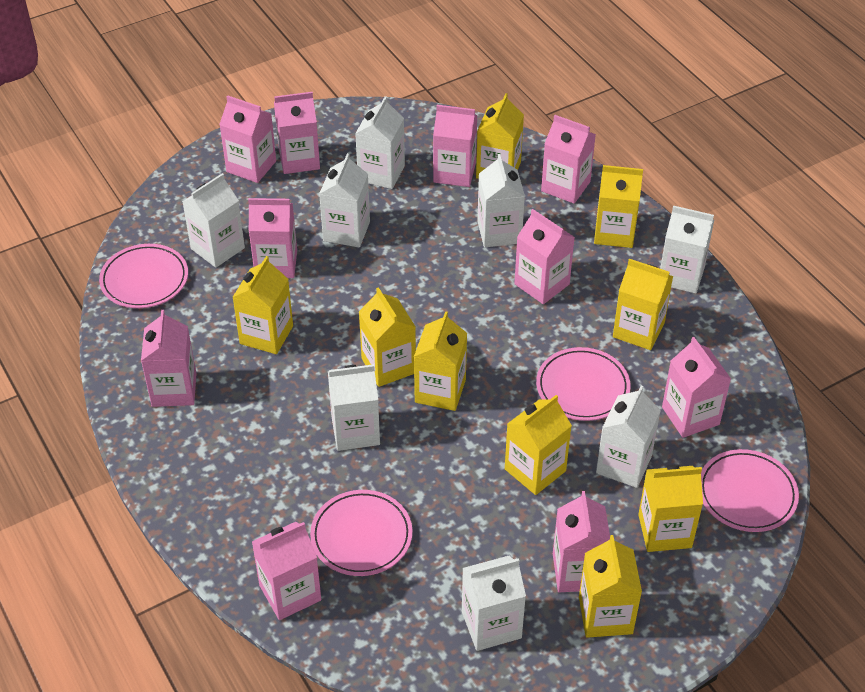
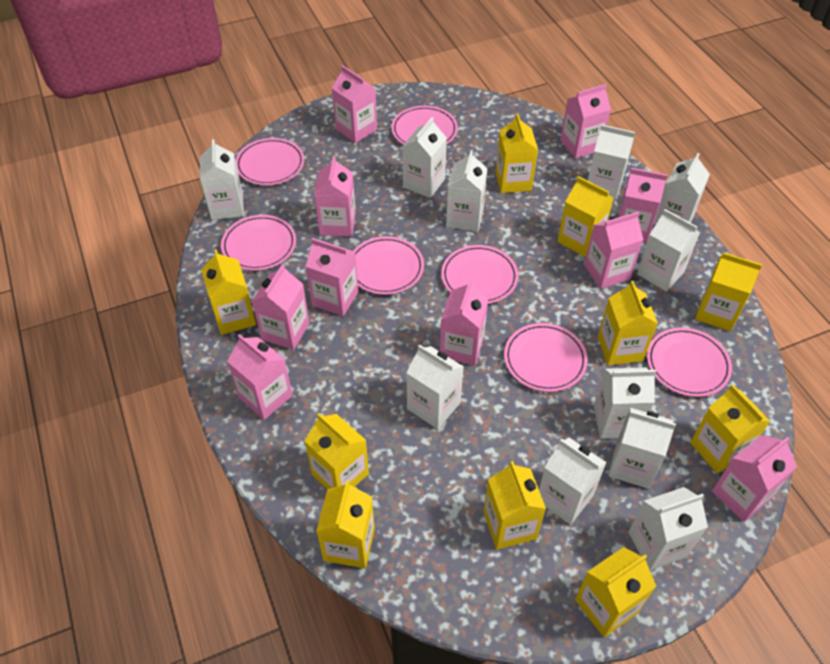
pink plate: 4 -> 7
white carton: 8 -> 11
yellow carton: 9 -> 10

